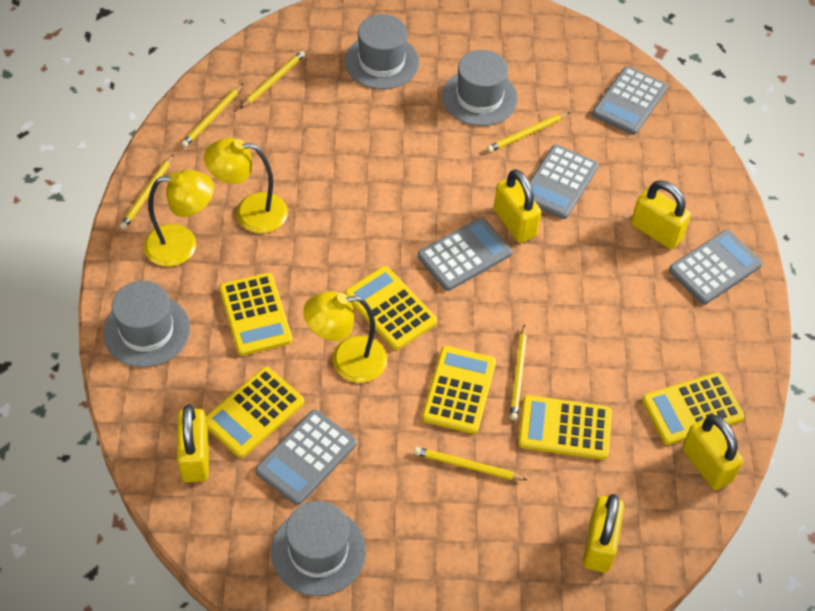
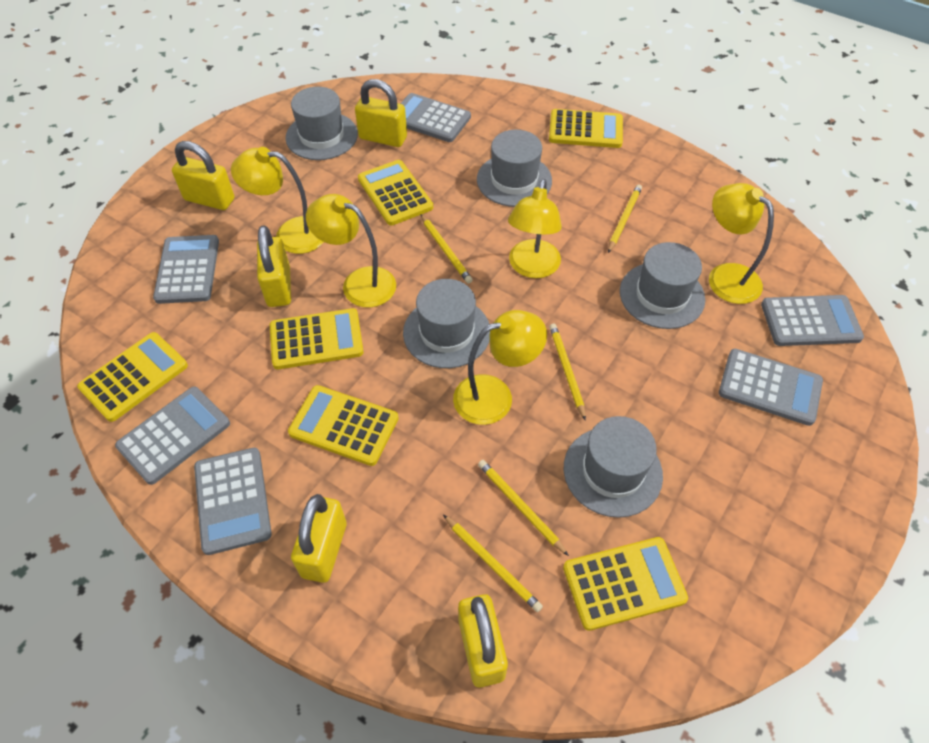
grey calculator: 5 -> 6
grey hat: 4 -> 5
yellow lamp: 3 -> 5
yellow pencil: 6 -> 5

